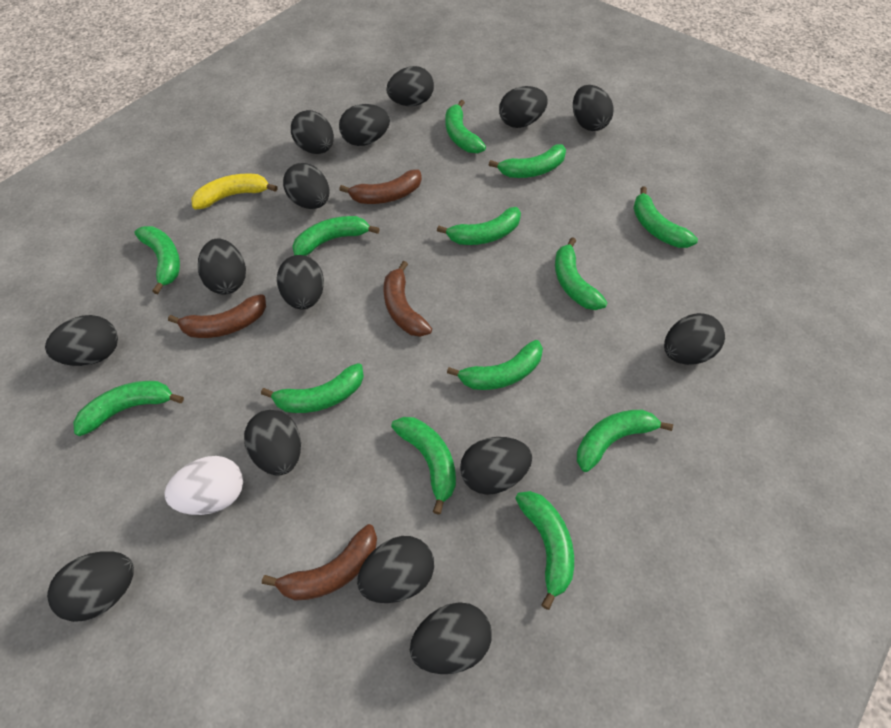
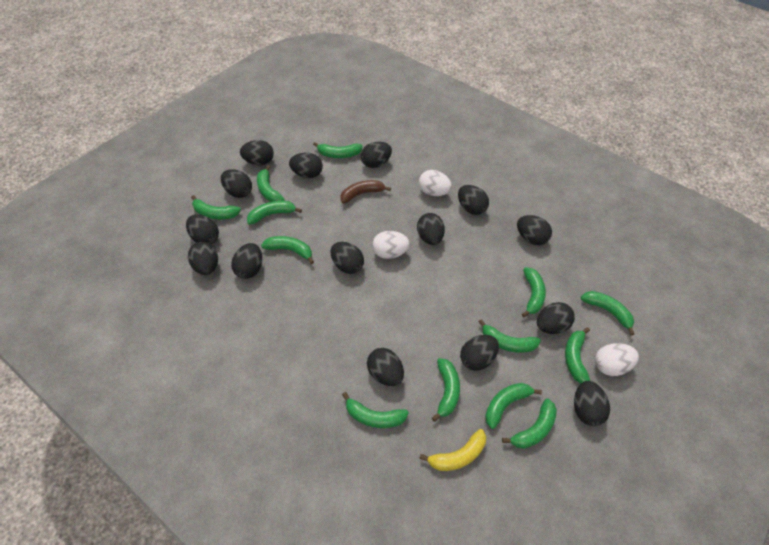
brown banana: 4 -> 1
white egg: 1 -> 3

